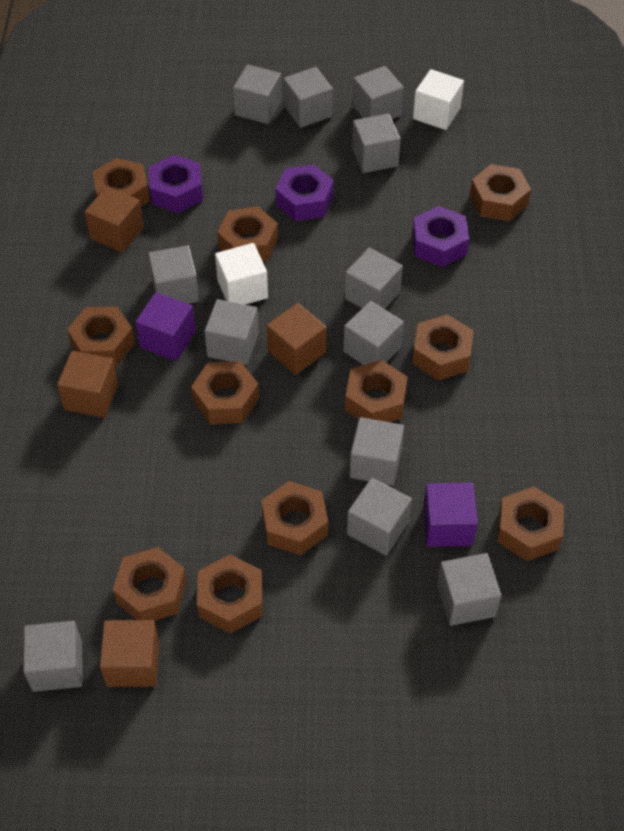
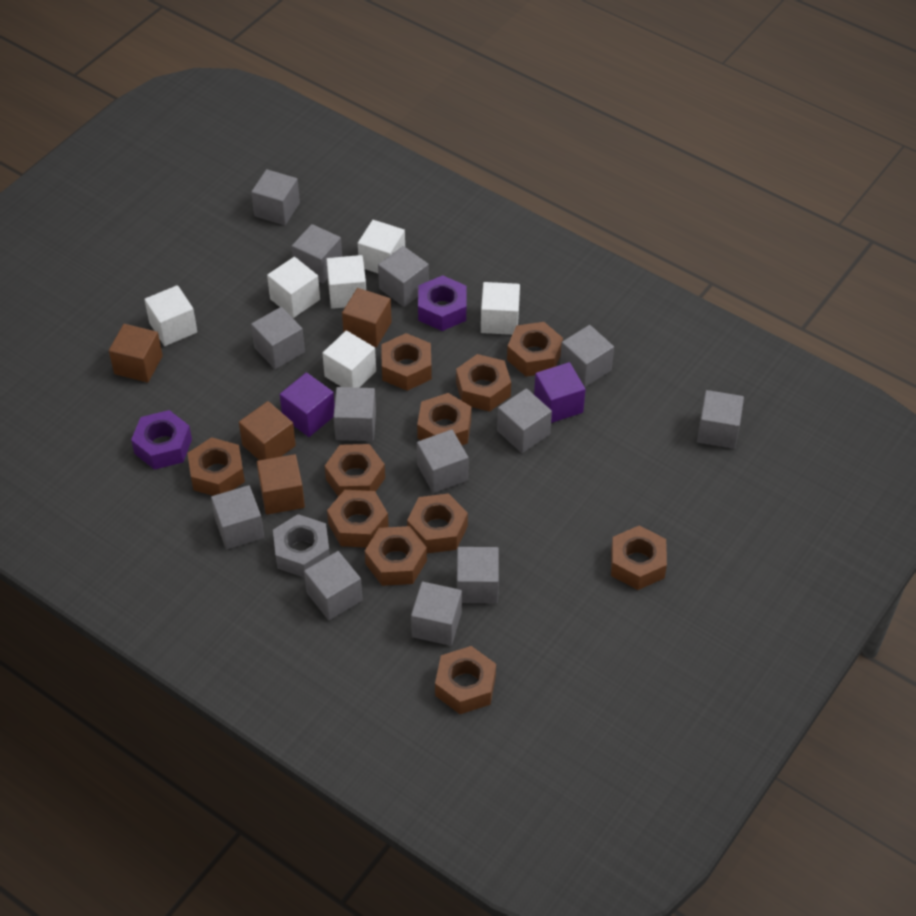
grey cube: 12 -> 13
grey nut: 0 -> 1
purple nut: 3 -> 2
white cube: 2 -> 6

